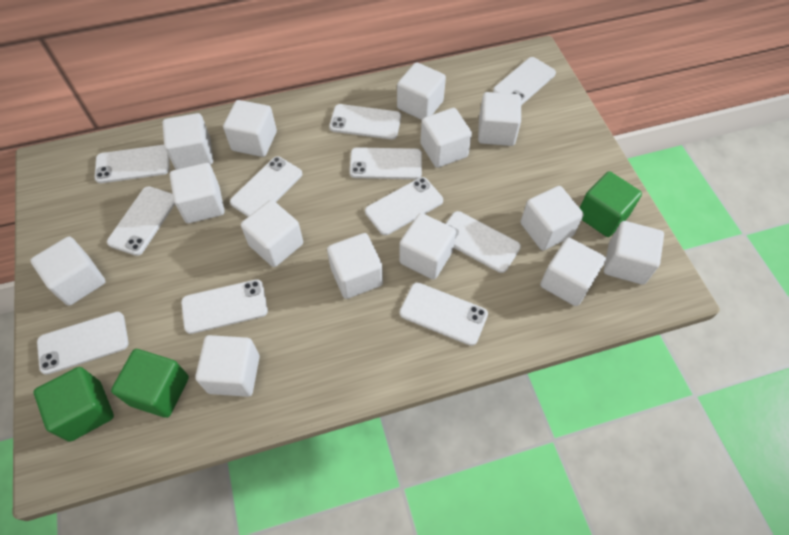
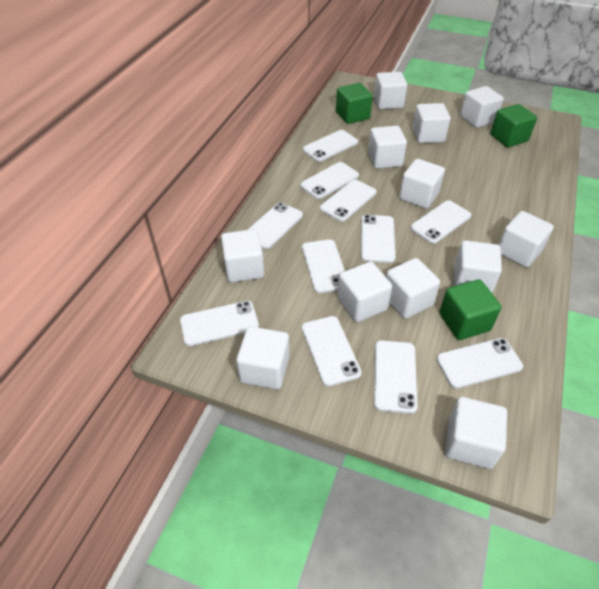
white cube: 14 -> 12

